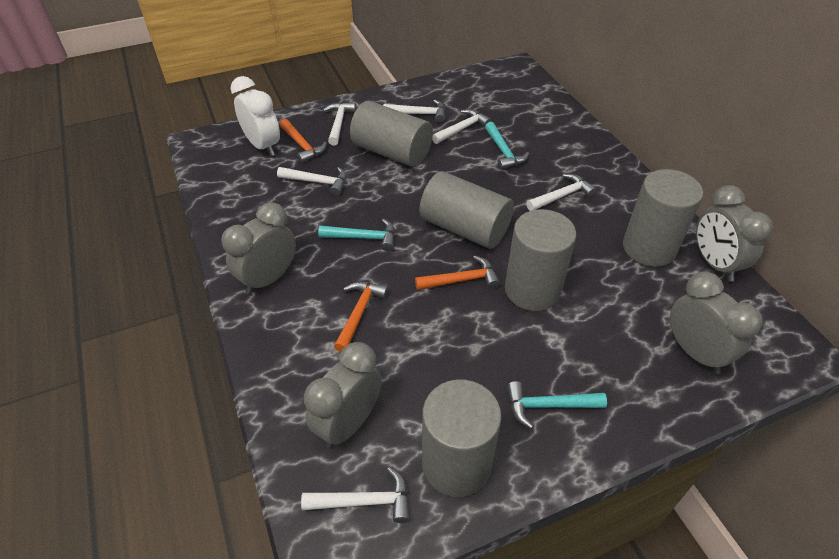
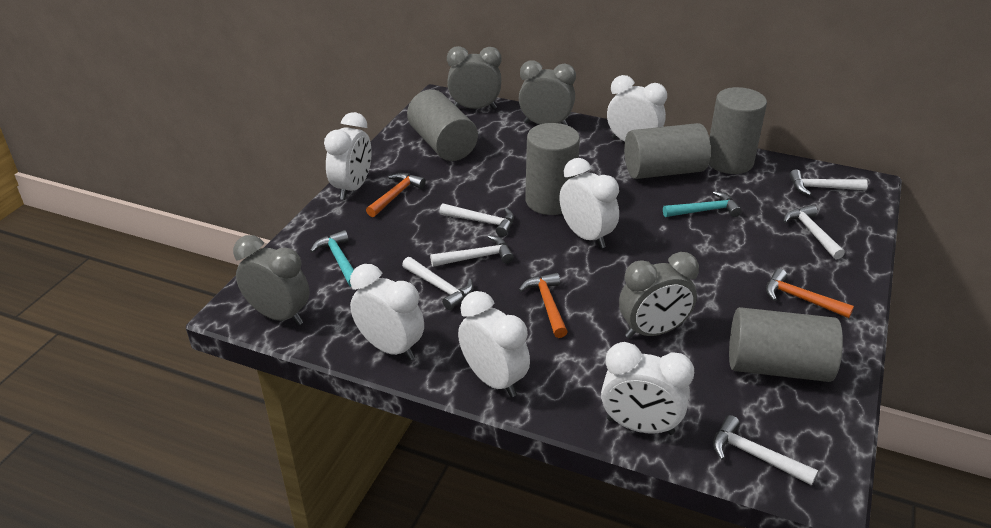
turquoise hammer: 3 -> 2
white clock: 1 -> 6

